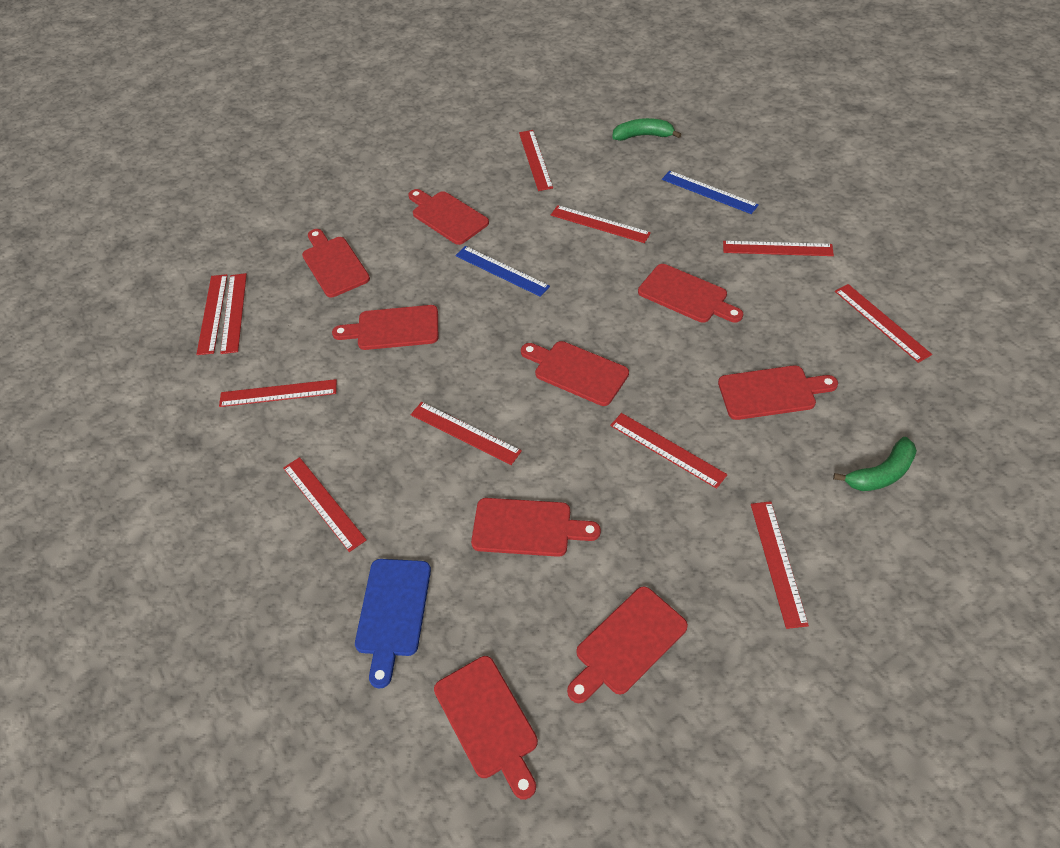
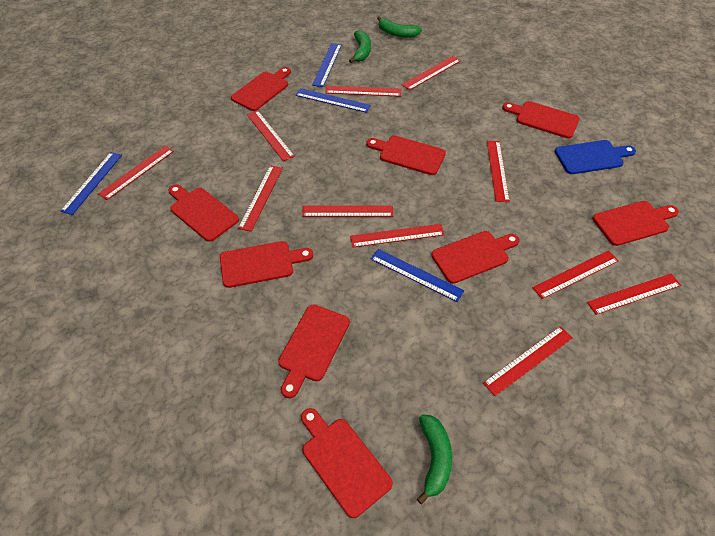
blue ruler: 2 -> 4
green banana: 2 -> 3

